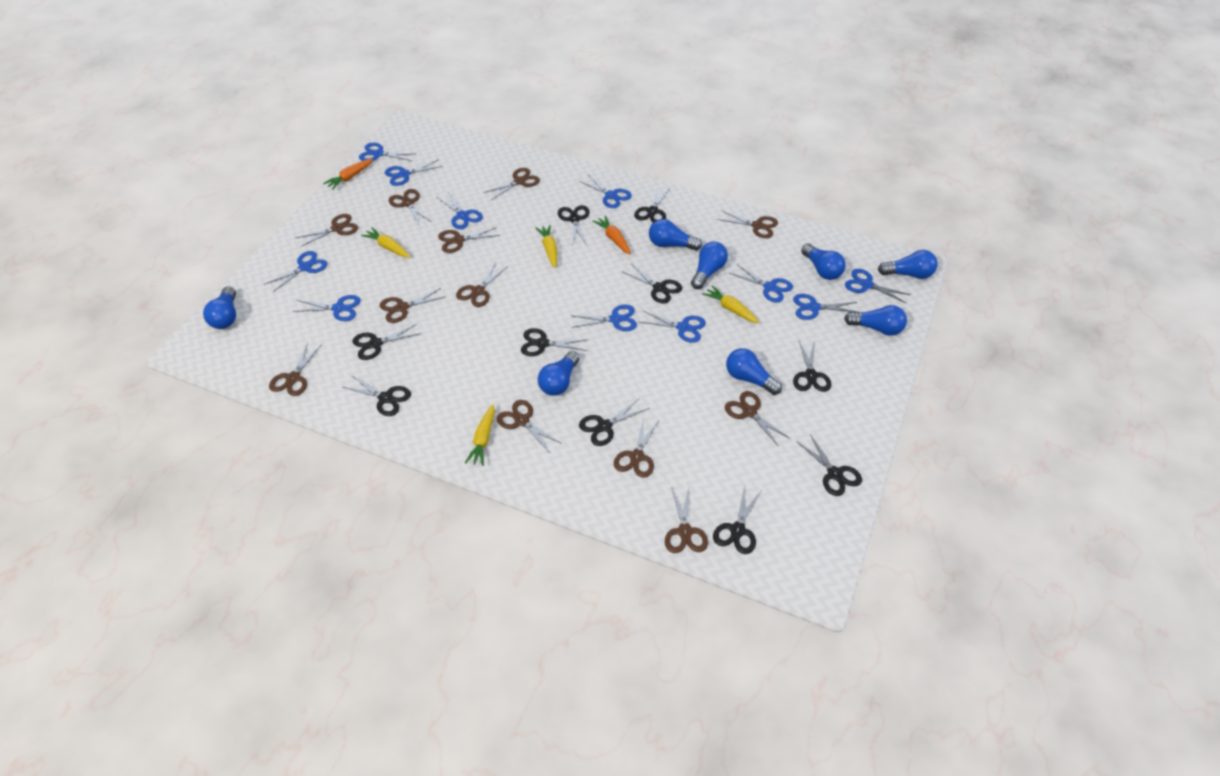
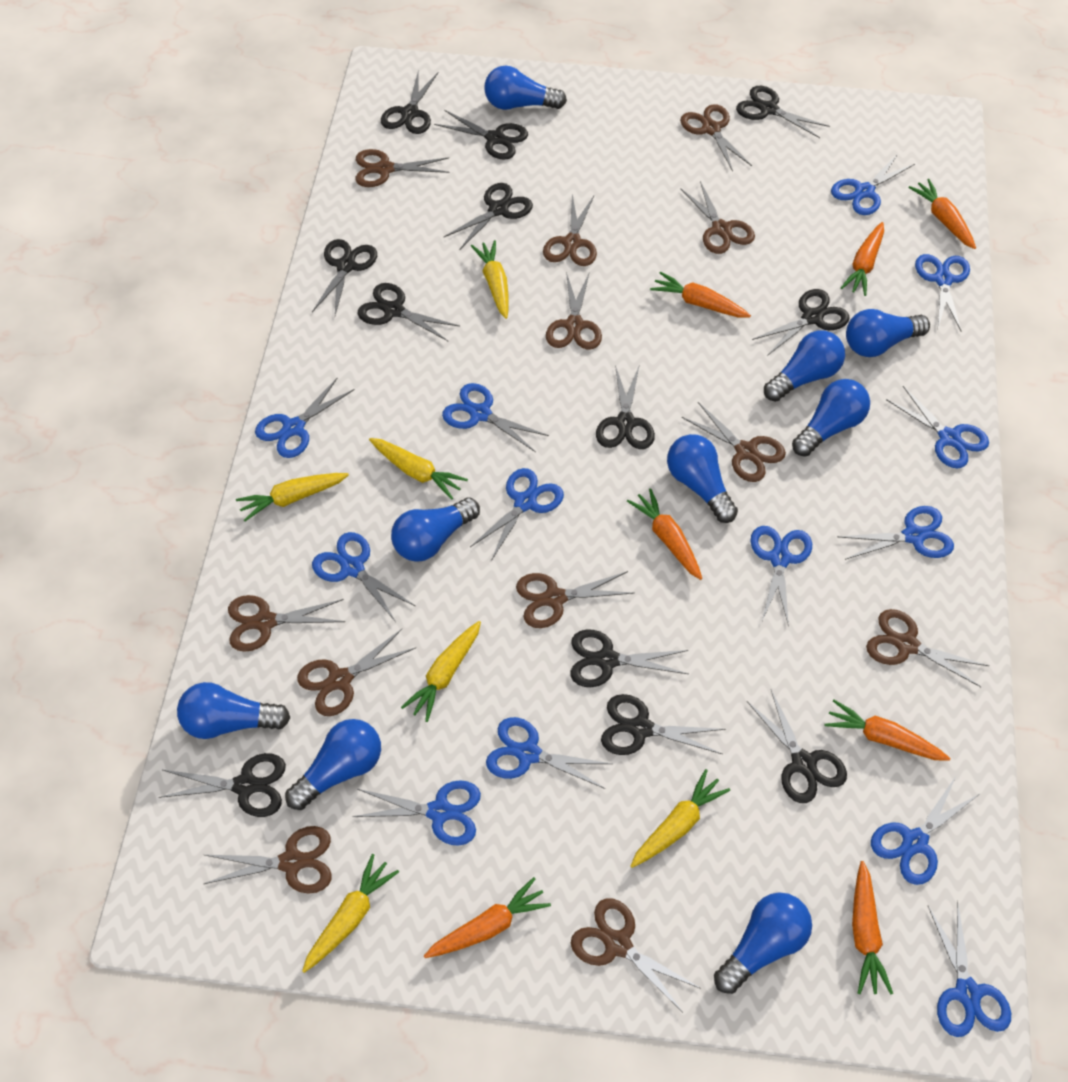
black scissors: 10 -> 12
blue light bulb: 8 -> 9
blue scissors: 11 -> 13
orange carrot: 2 -> 7
yellow carrot: 4 -> 6

